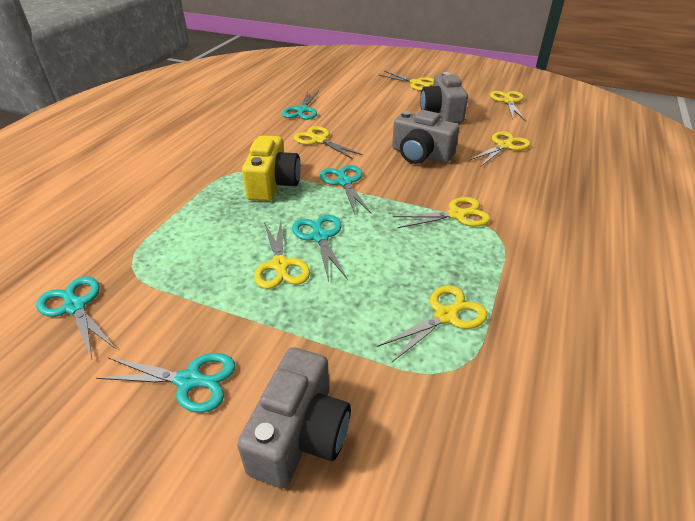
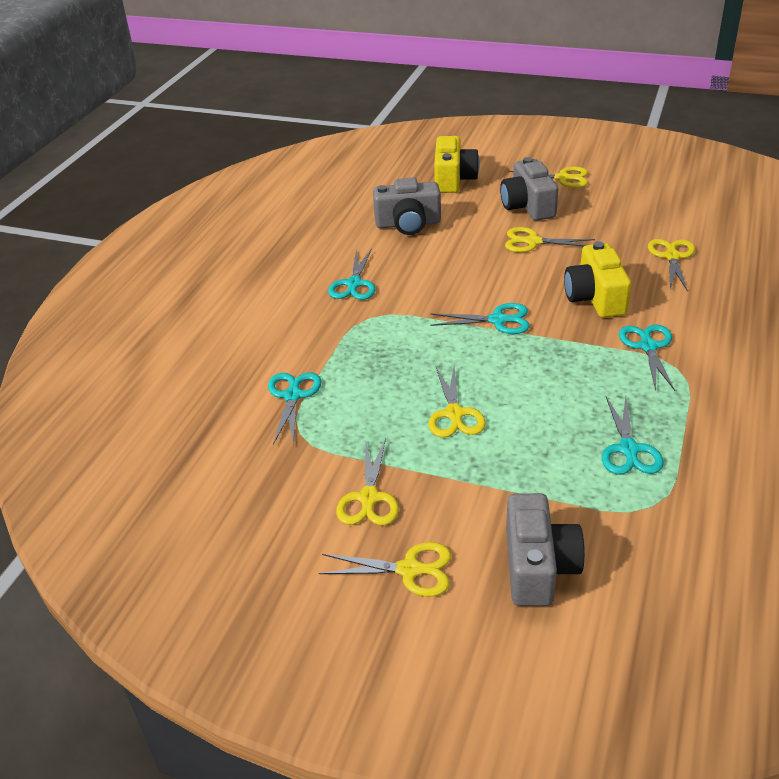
yellow camera: 1 -> 2
yellow scissors: 7 -> 6

